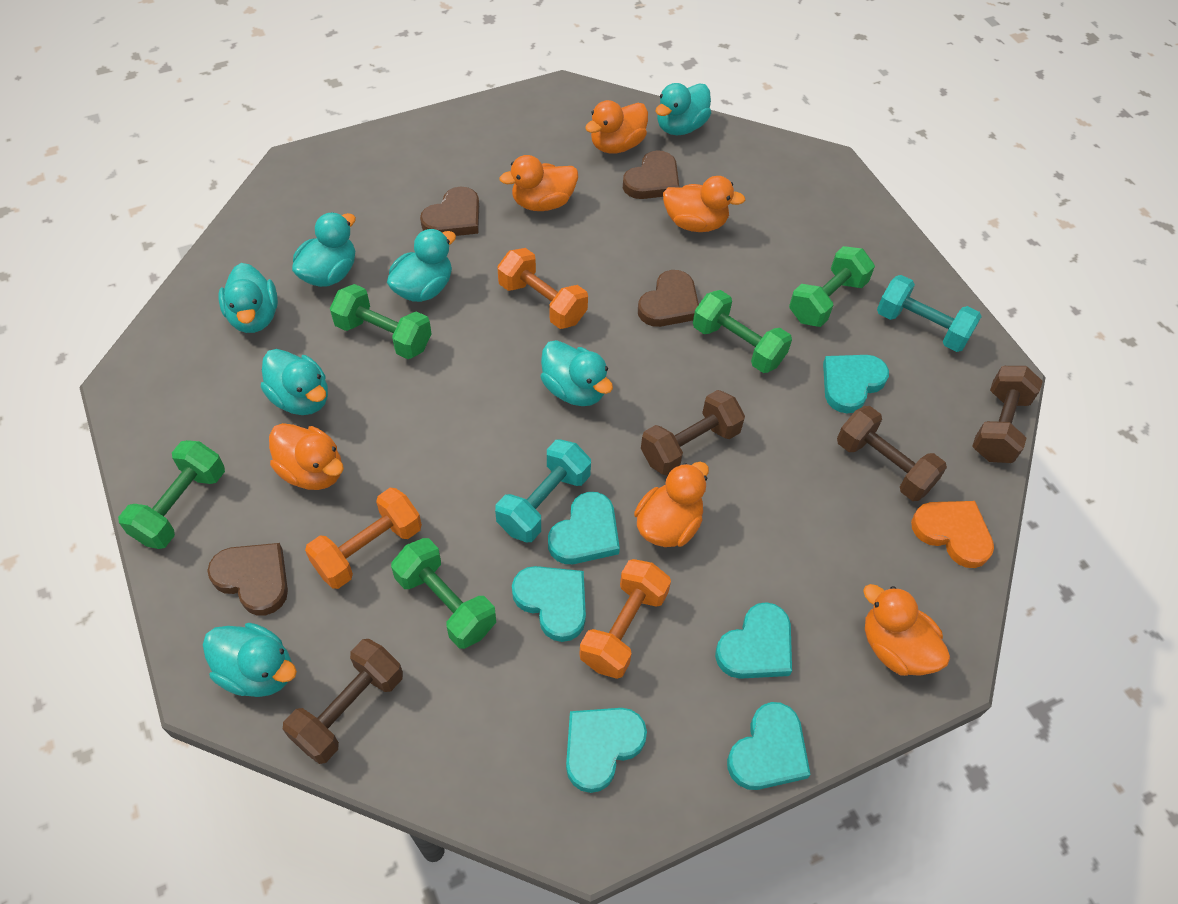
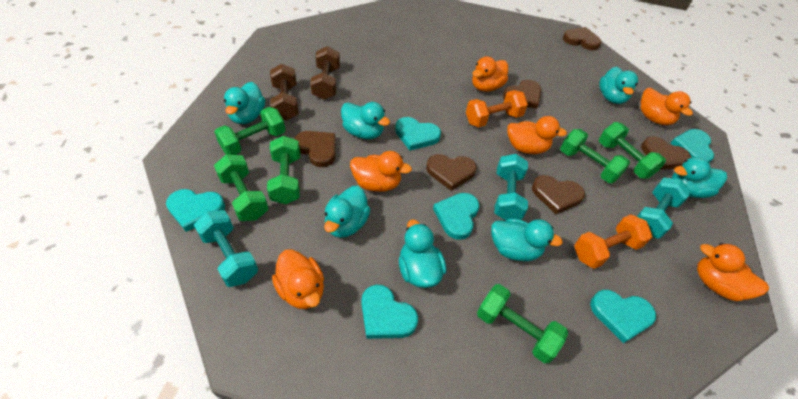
brown dumbbell: 4 -> 2
brown heart: 4 -> 6
green dumbbell: 5 -> 6
orange dumbbell: 3 -> 2
orange heart: 1 -> 0
turquoise dumbbell: 2 -> 3

